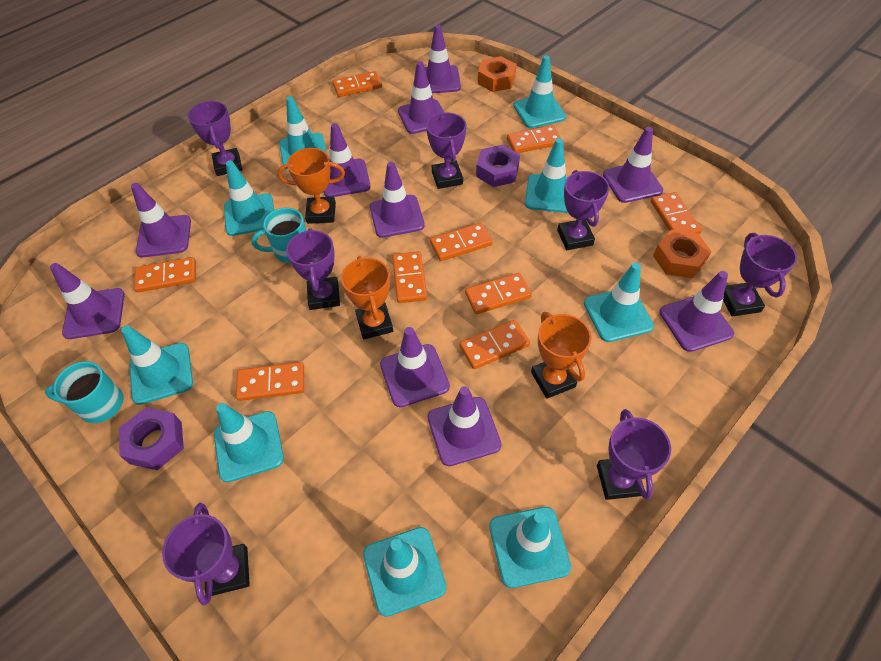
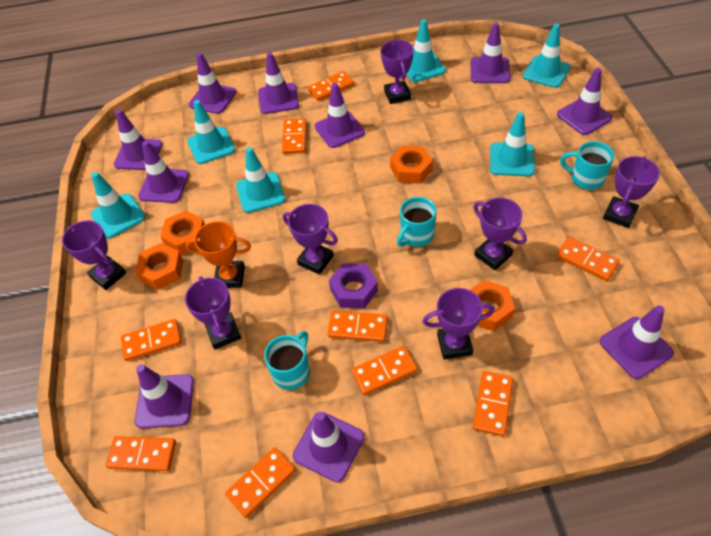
orange nut: 2 -> 4
orange trophy: 3 -> 1
purple nut: 2 -> 1
turquoise mug: 2 -> 3
turquoise traffic cone: 9 -> 6

